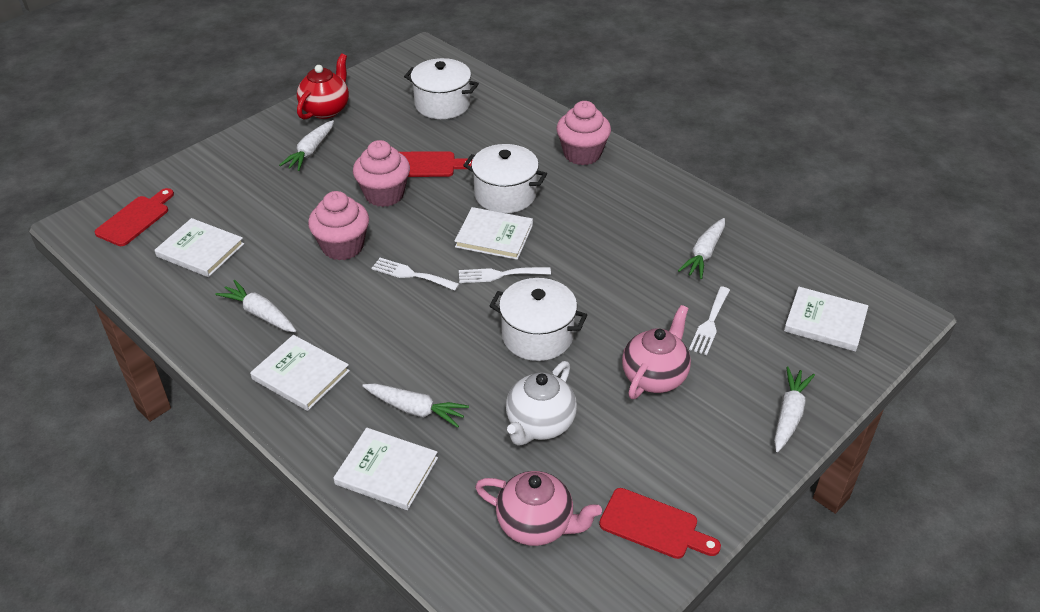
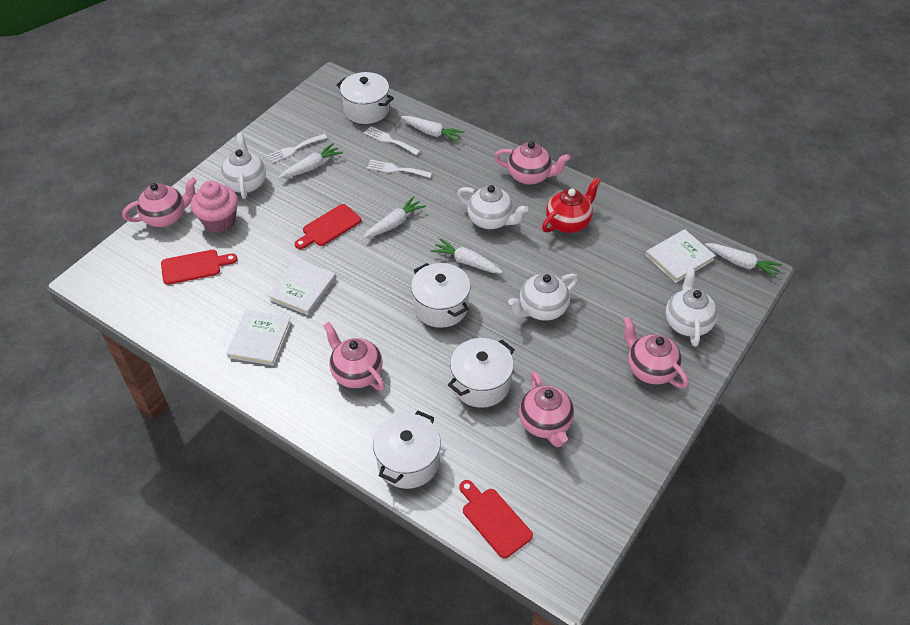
pink cupcake: 3 -> 1
pink teapot: 2 -> 5
white book: 5 -> 3
white pot: 3 -> 4
white teapot: 1 -> 4

